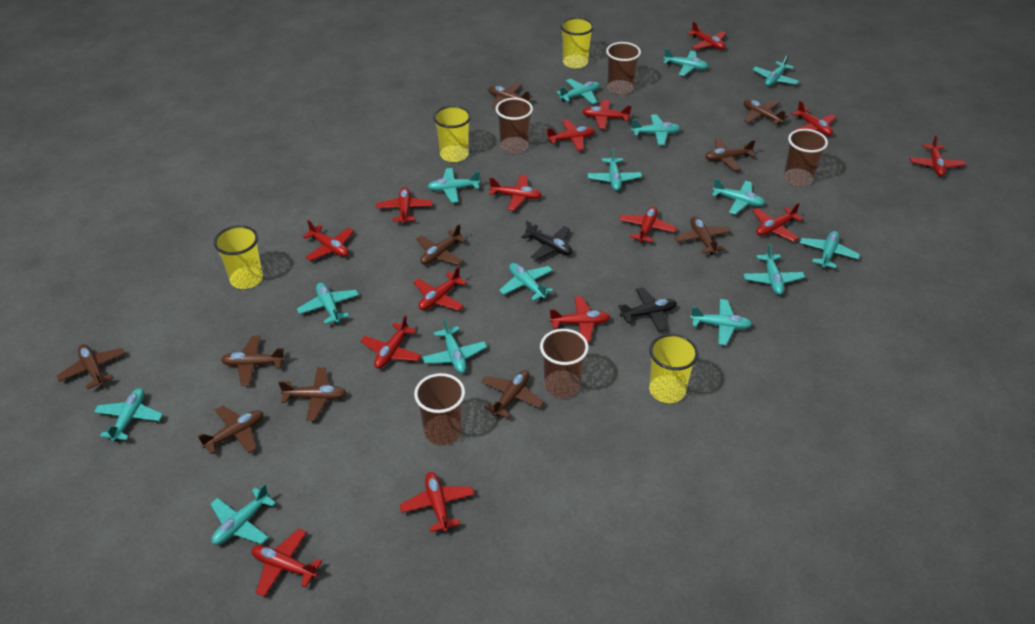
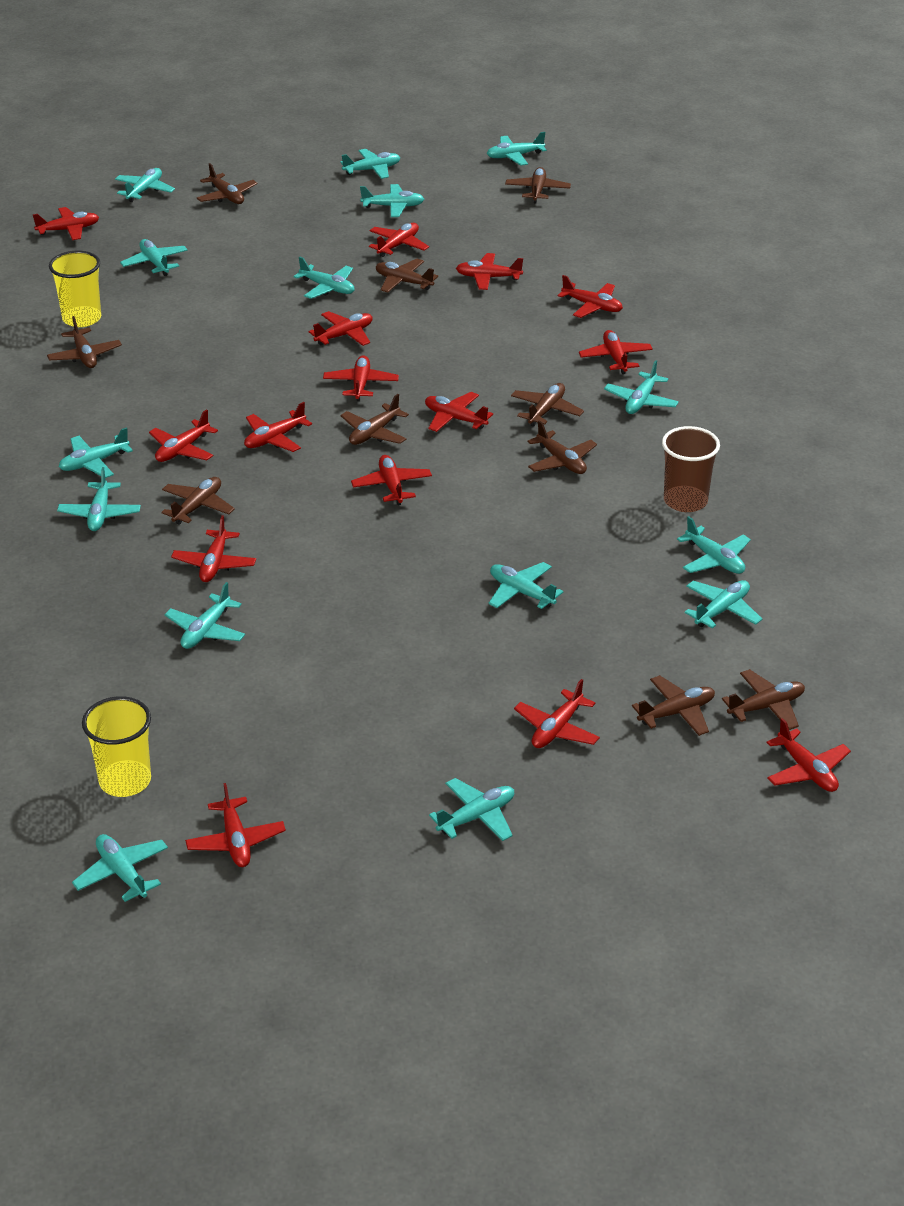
black plane: 2 -> 0
brown cup: 5 -> 1
yellow cup: 4 -> 2

